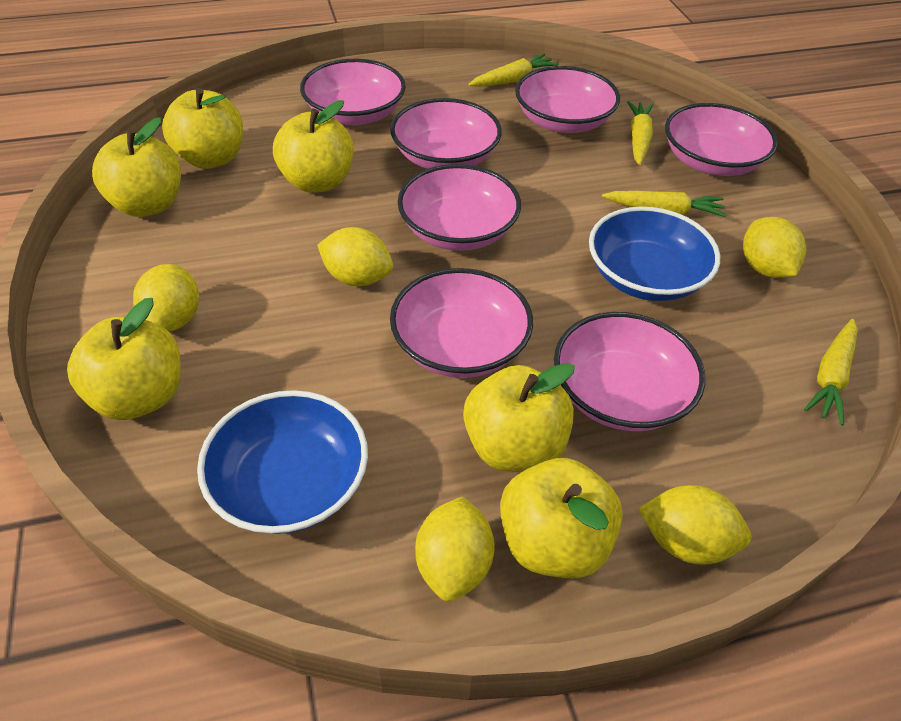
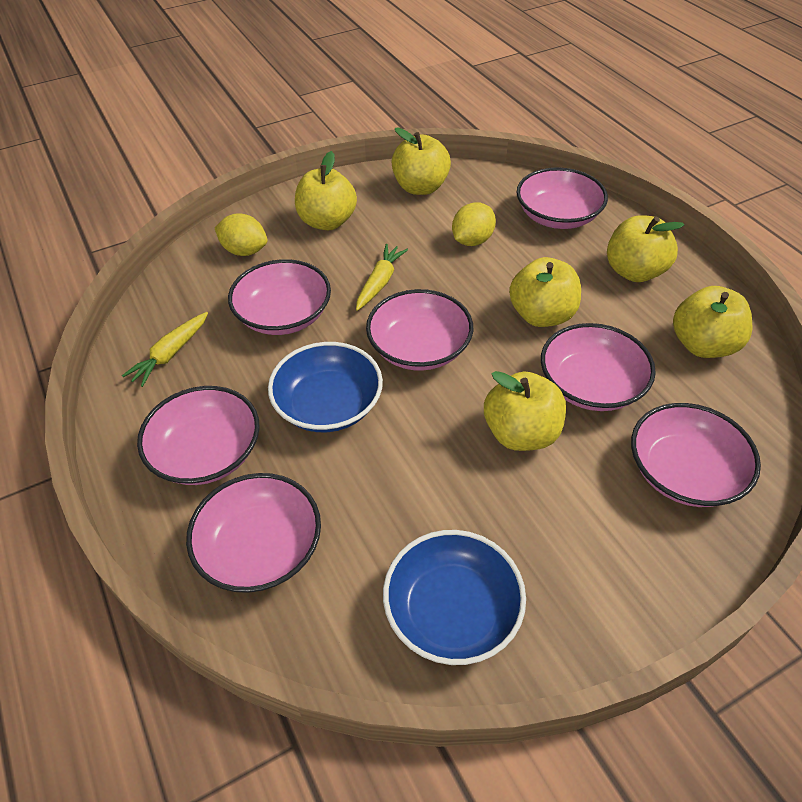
yellow carrot: 4 -> 2
yellow lemon: 5 -> 2

